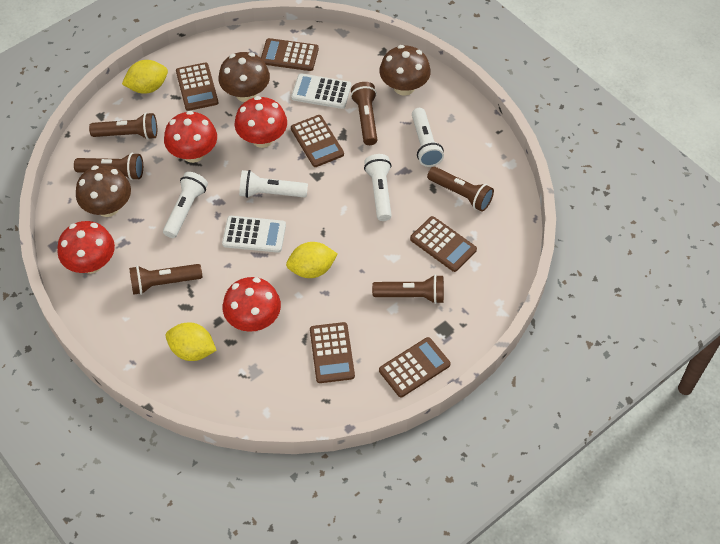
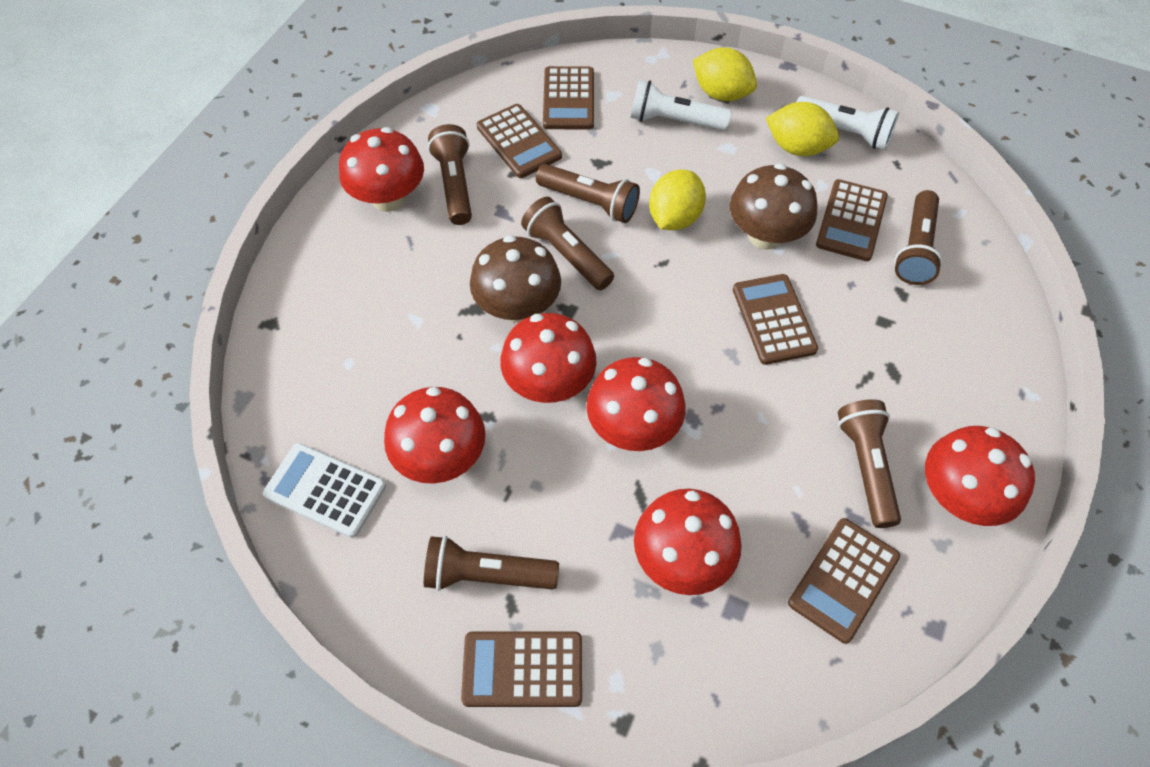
brown mushroom: 3 -> 2
red mushroom: 4 -> 6
white calculator: 2 -> 1
white flashlight: 4 -> 2

